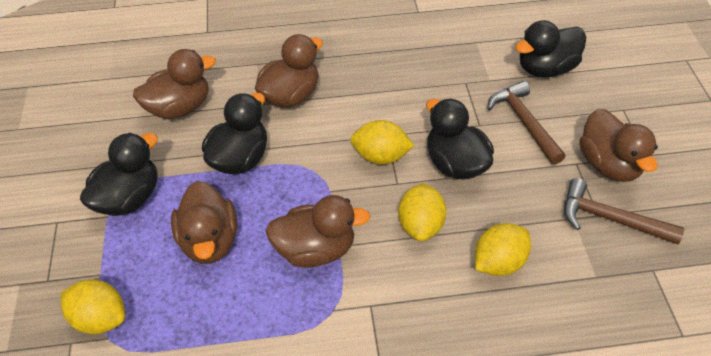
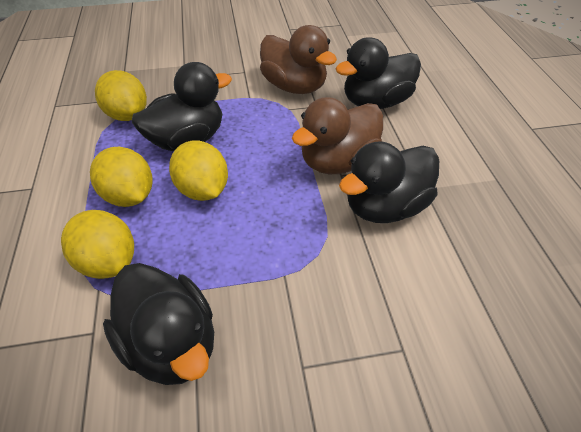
brown duck: 5 -> 2
brown hammer: 2 -> 0

